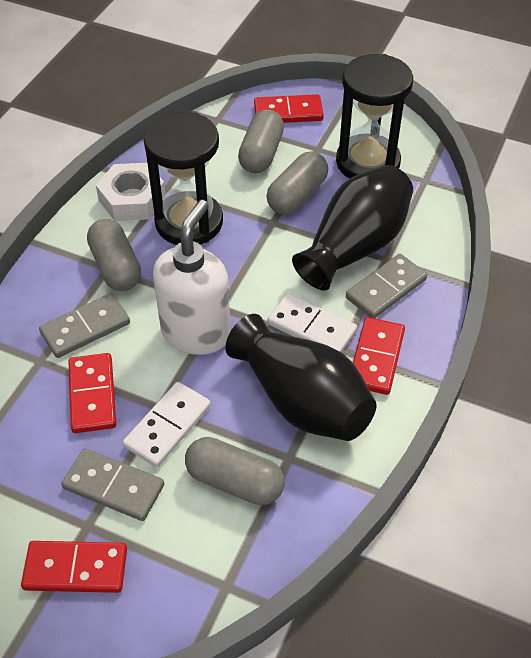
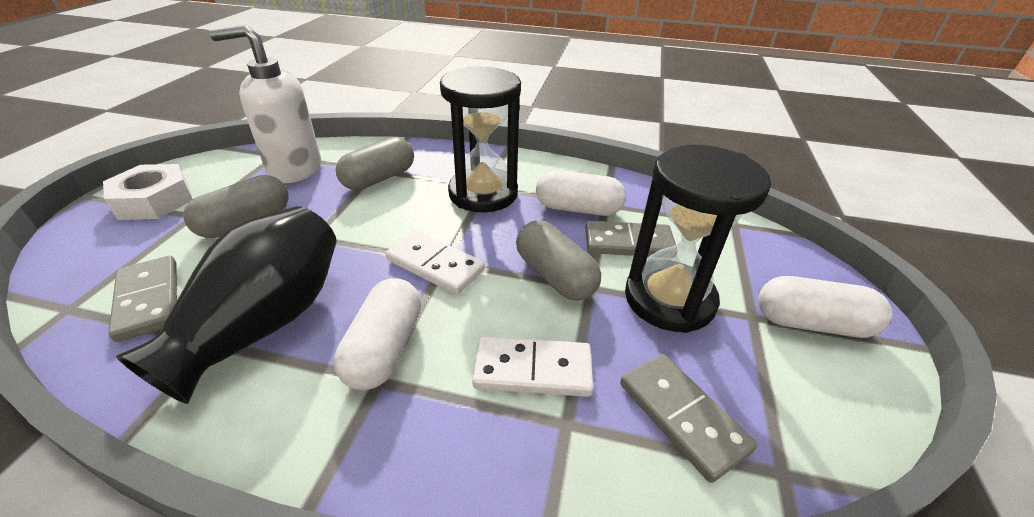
black vase: 2 -> 1
grey capsule: 4 -> 3
red domino: 4 -> 0
white capsule: 0 -> 3

